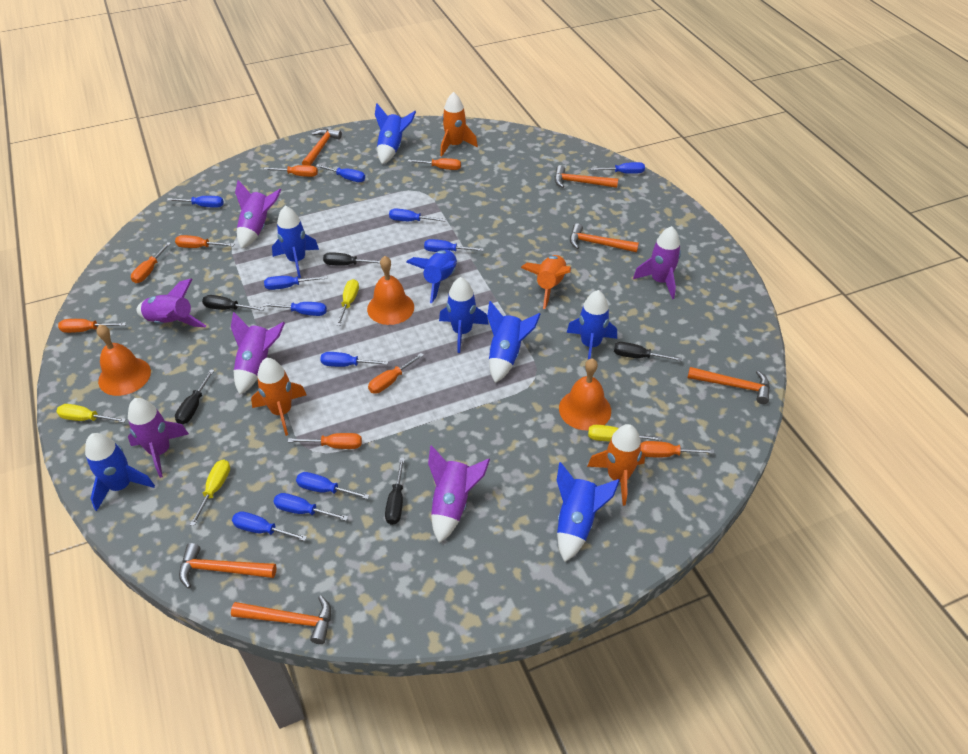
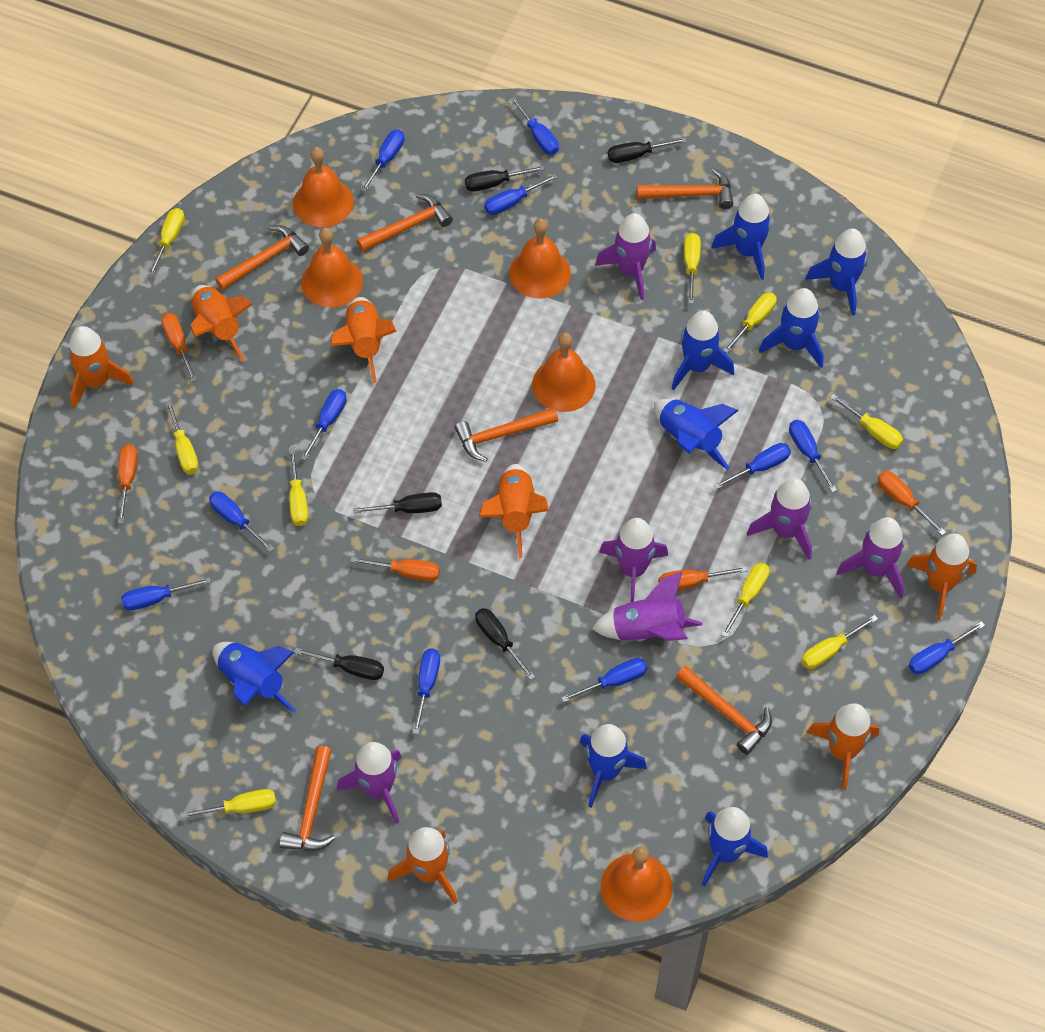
orange bell: 3 -> 5
orange rocket: 4 -> 7
orange screwdriver: 8 -> 5
yellow screwdriver: 4 -> 9

